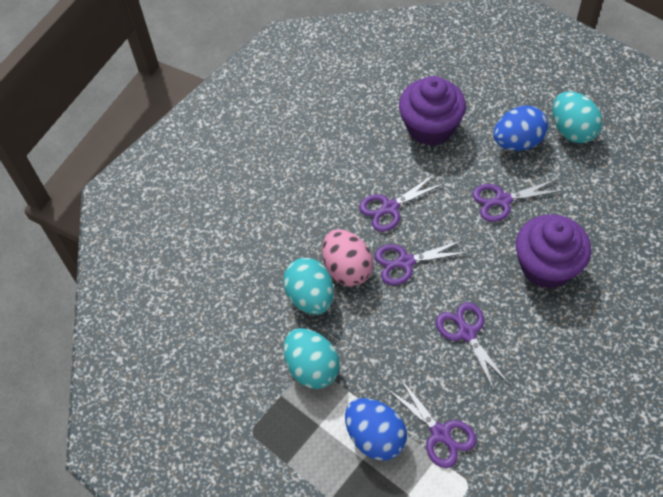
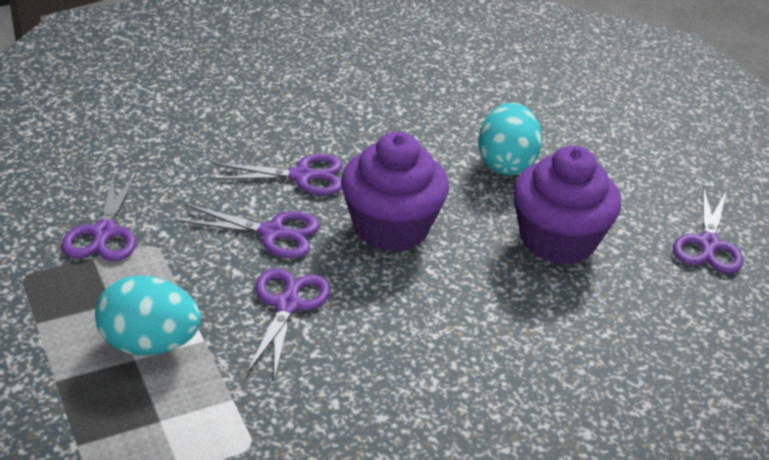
blue egg: 2 -> 0
pink egg: 1 -> 0
turquoise egg: 3 -> 2

